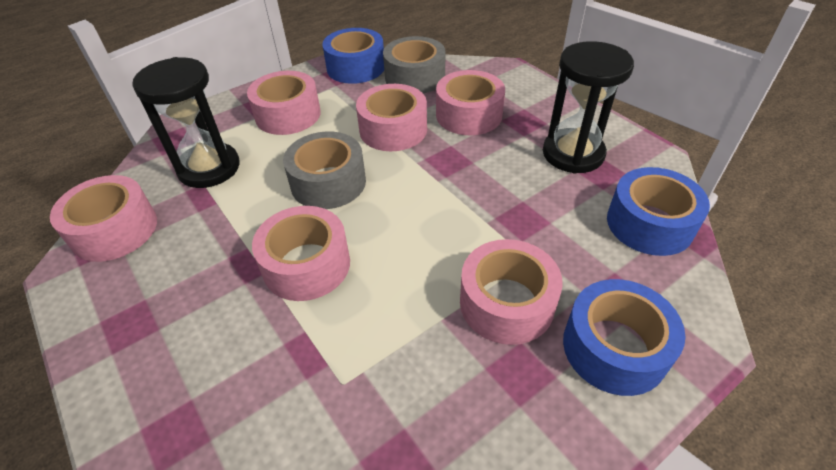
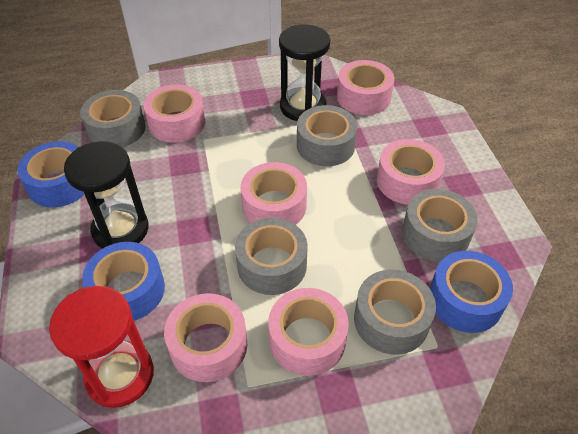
grey tape: 2 -> 5
red hourglass: 0 -> 1

